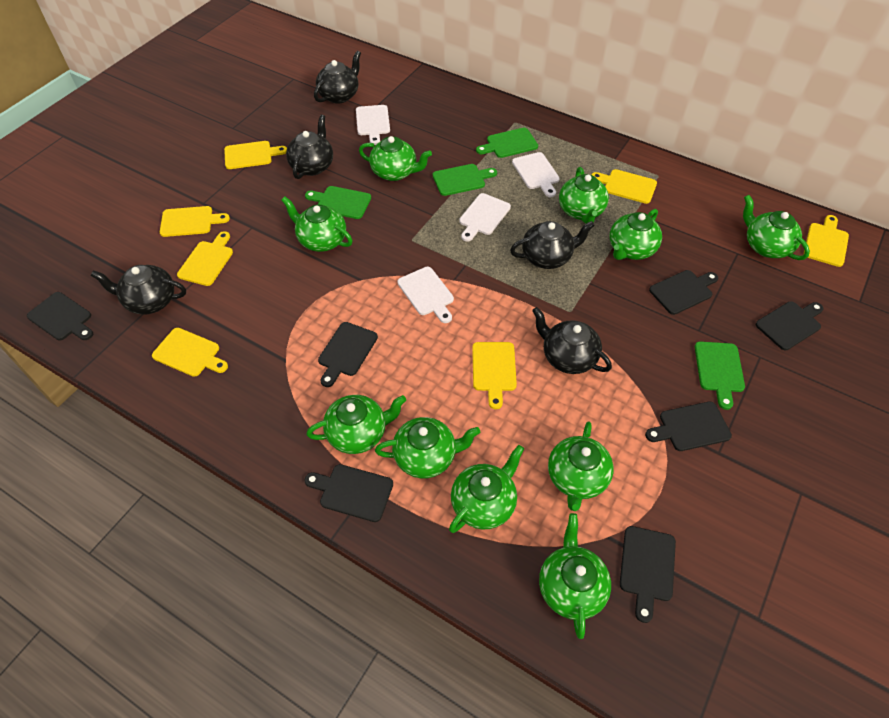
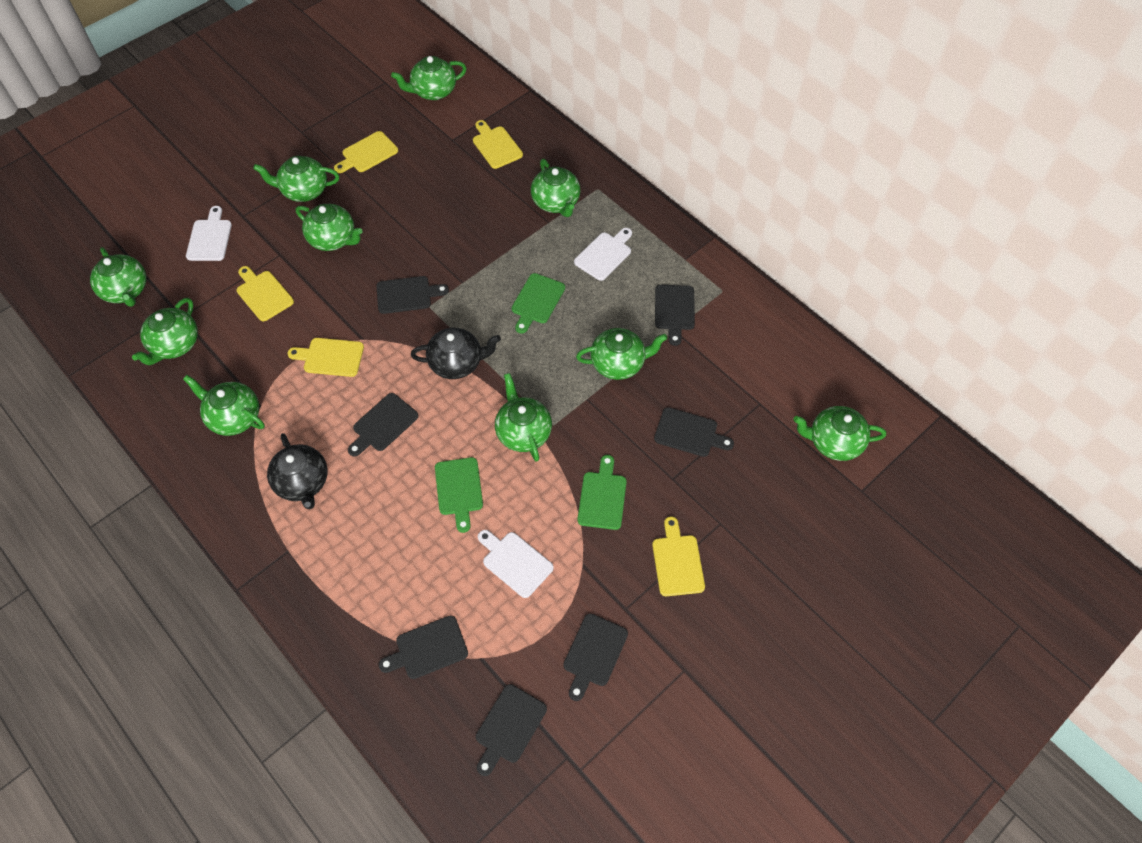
black teapot: 5 -> 2
green cutting board: 4 -> 3
white cutting board: 4 -> 3
yellow cutting board: 7 -> 5

